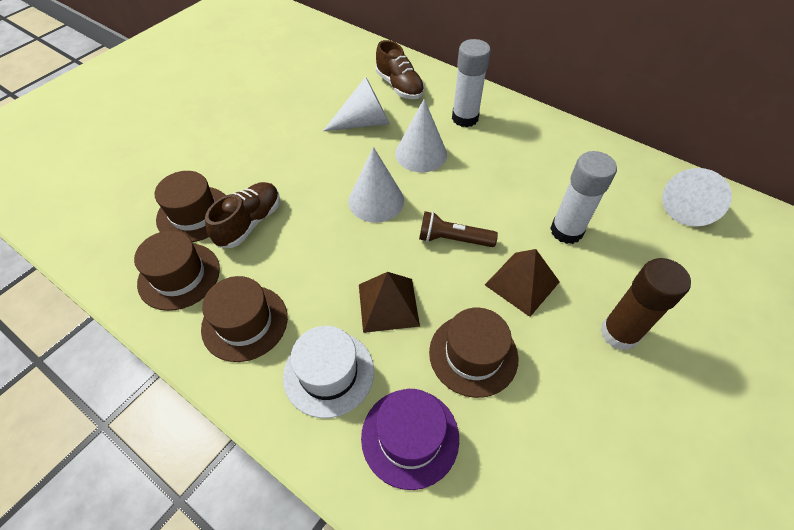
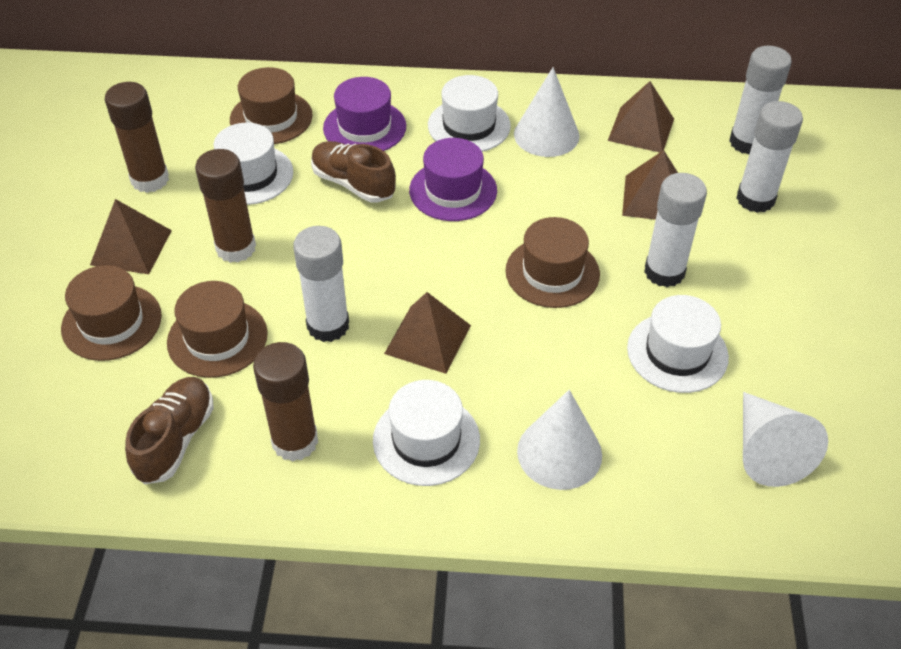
brown flashlight: 1 -> 0
brown glue stick: 1 -> 3
brown pyramid: 2 -> 4
purple hat: 1 -> 2
white cone: 4 -> 3
white glue stick: 2 -> 4
white hat: 1 -> 4

